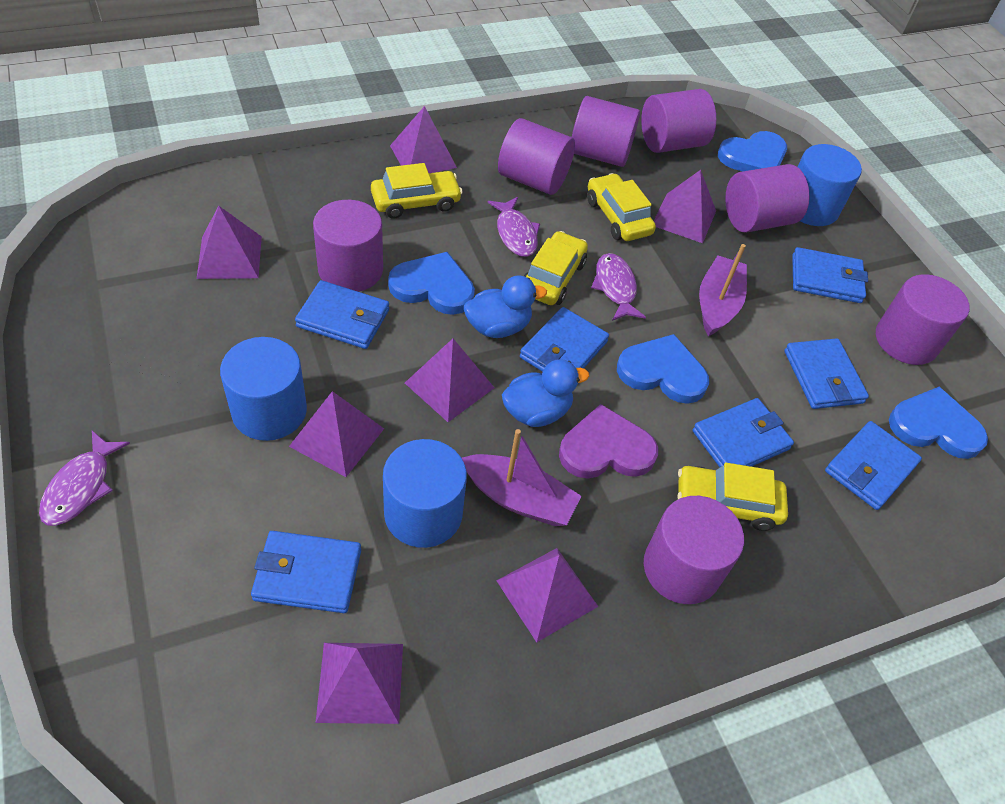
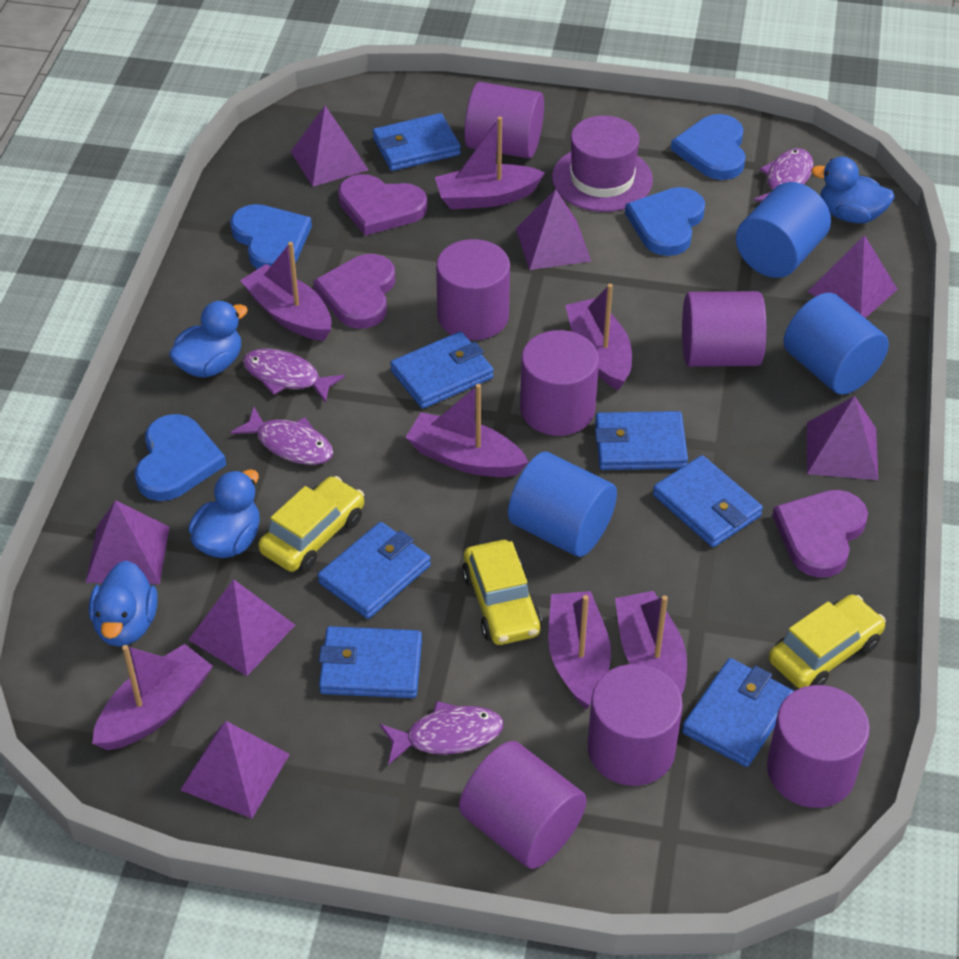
blue duck: 2 -> 4
purple boat: 2 -> 7
purple fish: 3 -> 4
purple hat: 0 -> 1
purple heart: 1 -> 3
yellow car: 4 -> 3

